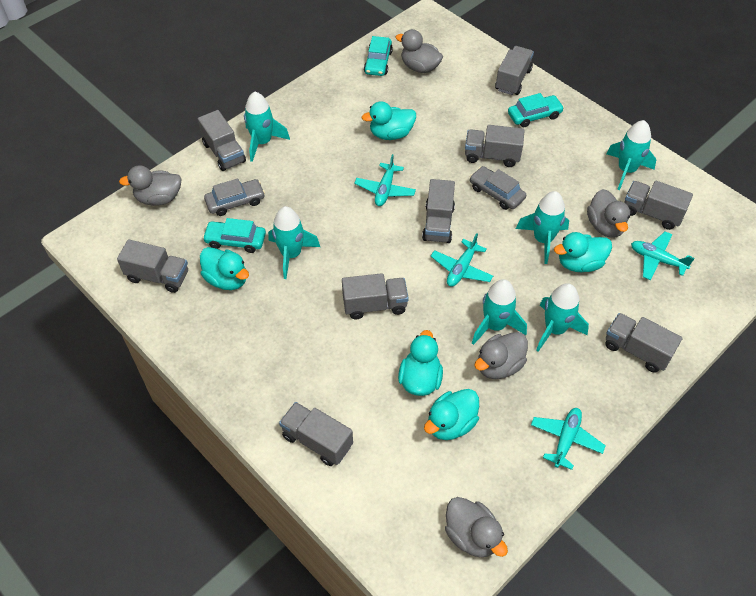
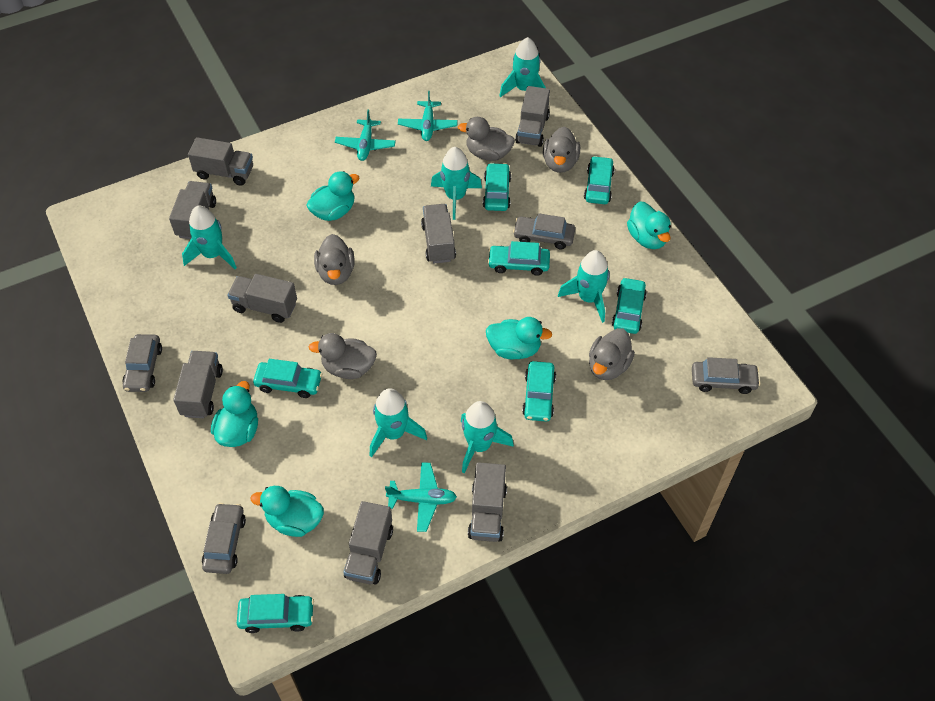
grey car: 2 -> 4
grey truck: 9 -> 8
turquoise car: 3 -> 7
turquoise plane: 4 -> 3

